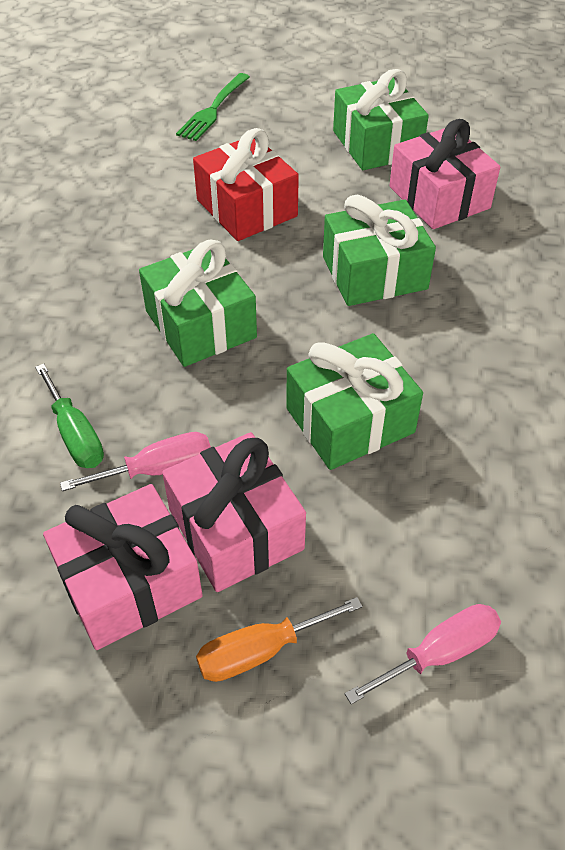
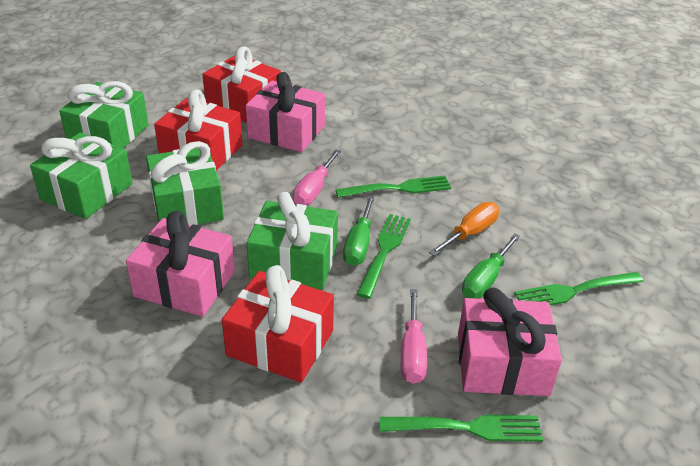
green fork: 1 -> 4
green screwdriver: 1 -> 2
red gift: 1 -> 3

